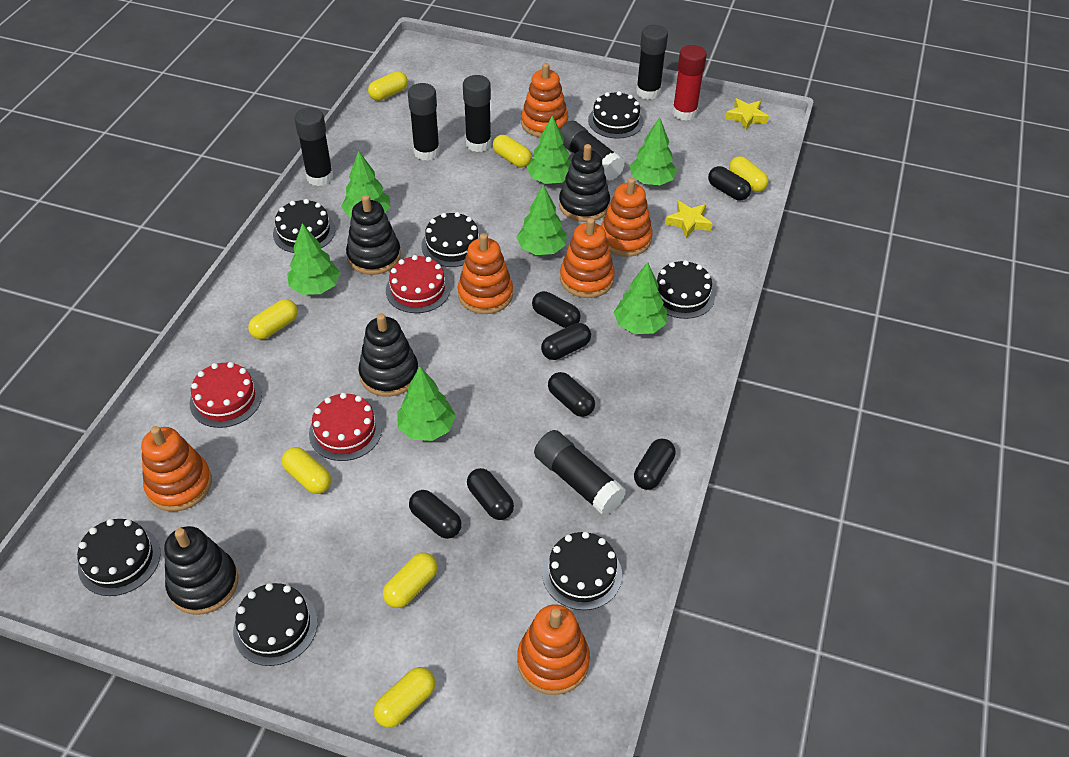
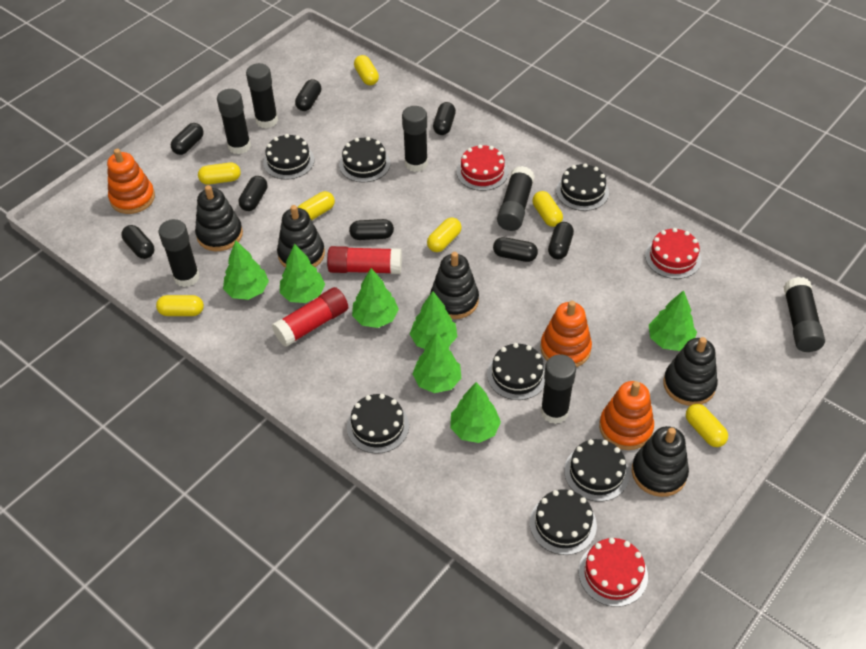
black capsule: 7 -> 8
black glue stick: 6 -> 7
black stacking toy: 4 -> 5
orange stacking toy: 6 -> 3
red glue stick: 1 -> 2
yellow star: 2 -> 0

